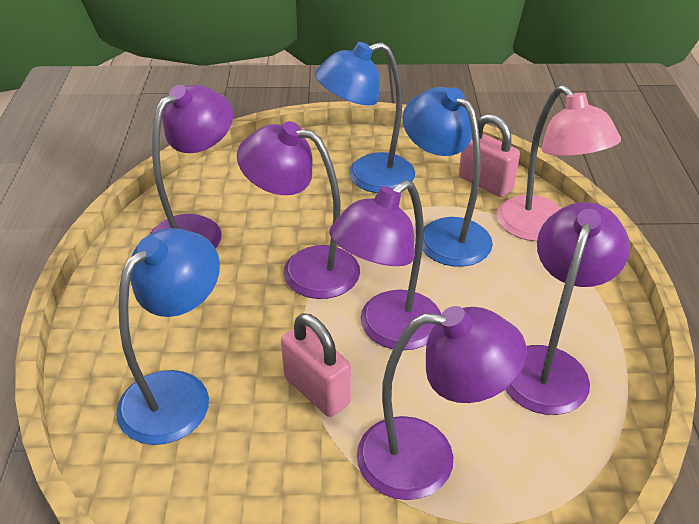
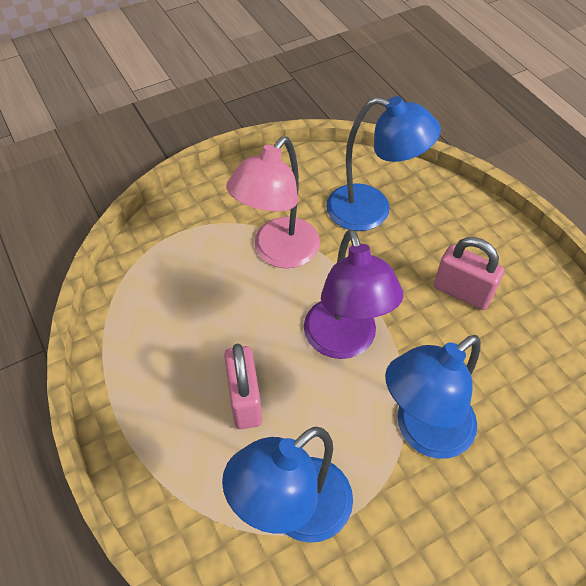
purple lamp: 5 -> 1

